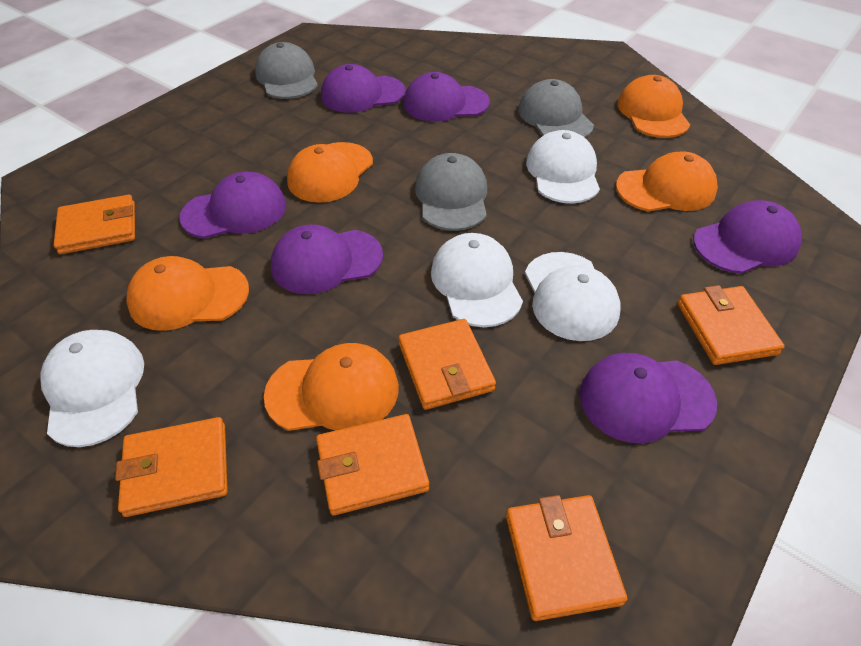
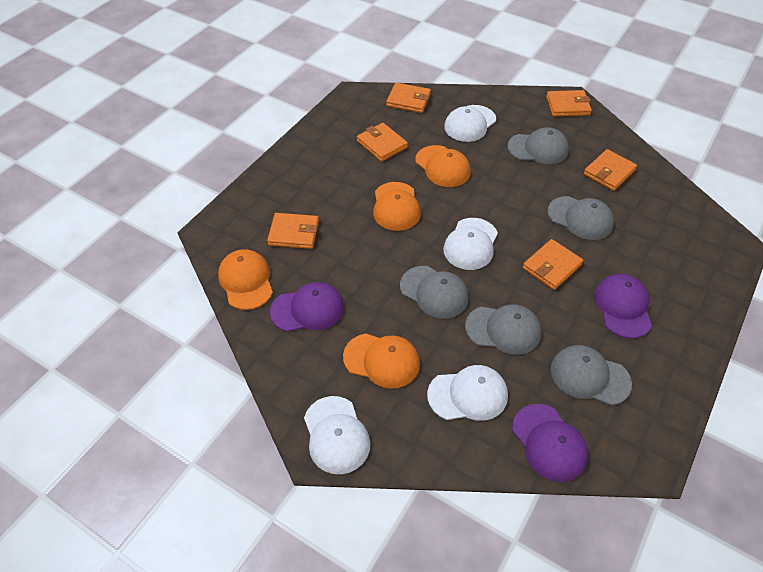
grey cap: 3 -> 5
orange cap: 5 -> 4
purple cap: 6 -> 3

